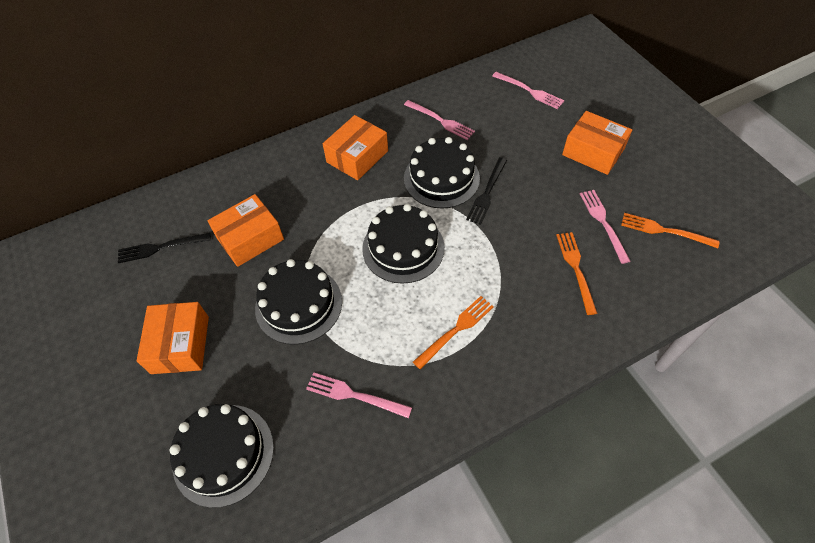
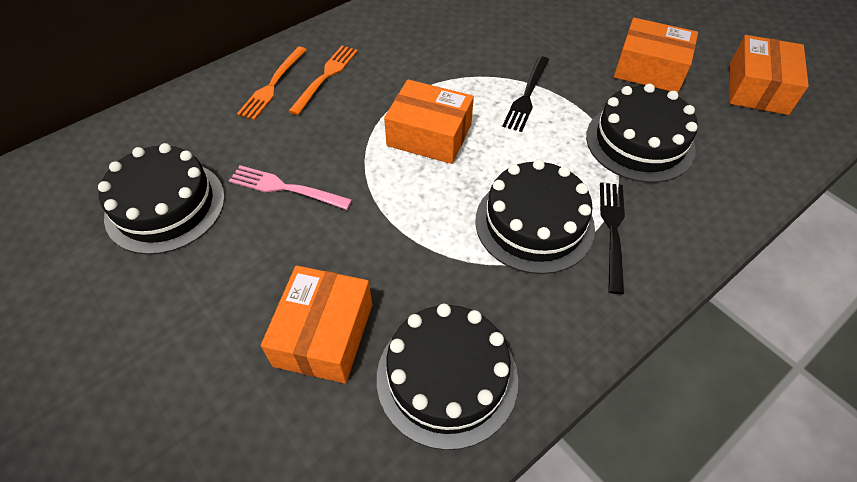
orange fork: 3 -> 2
pink fork: 4 -> 1

